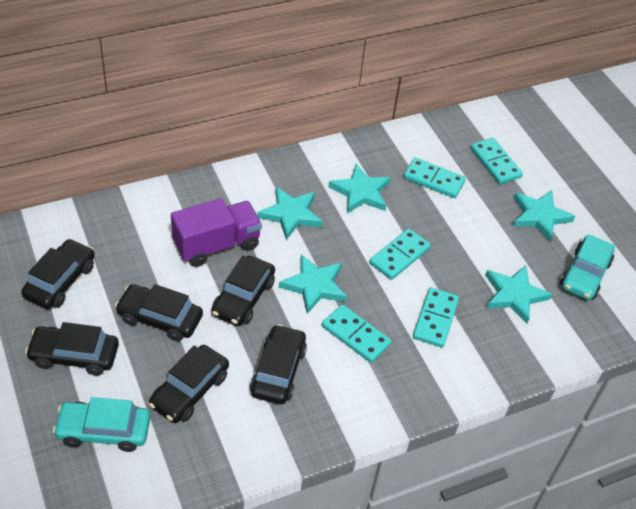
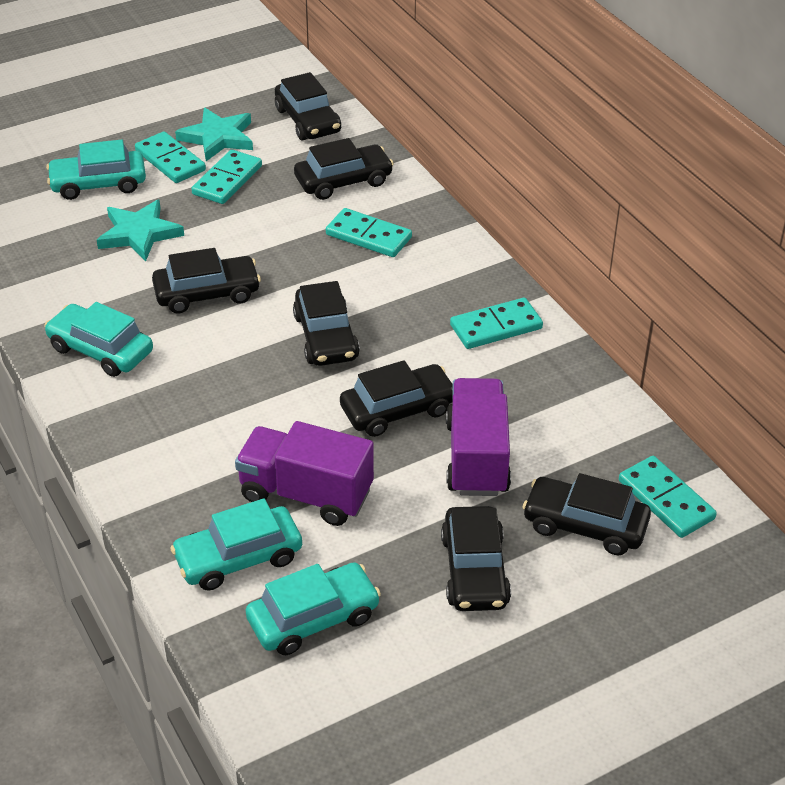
black car: 6 -> 7
purple truck: 1 -> 2
turquoise car: 2 -> 4
turquoise star: 5 -> 2

